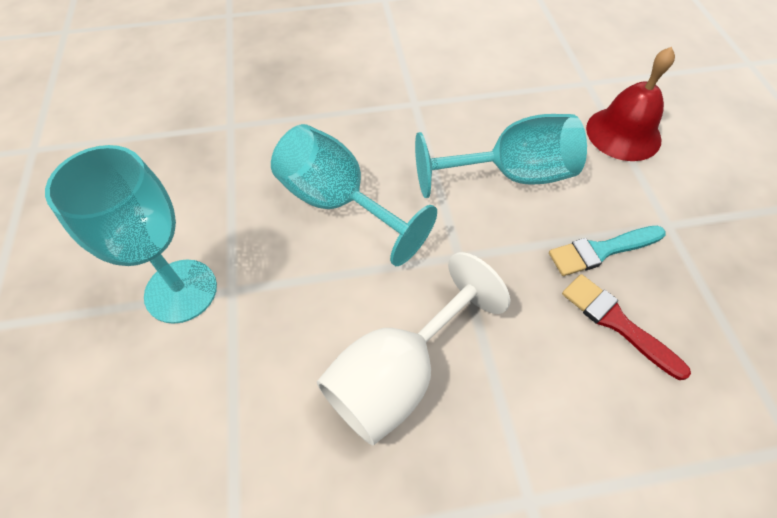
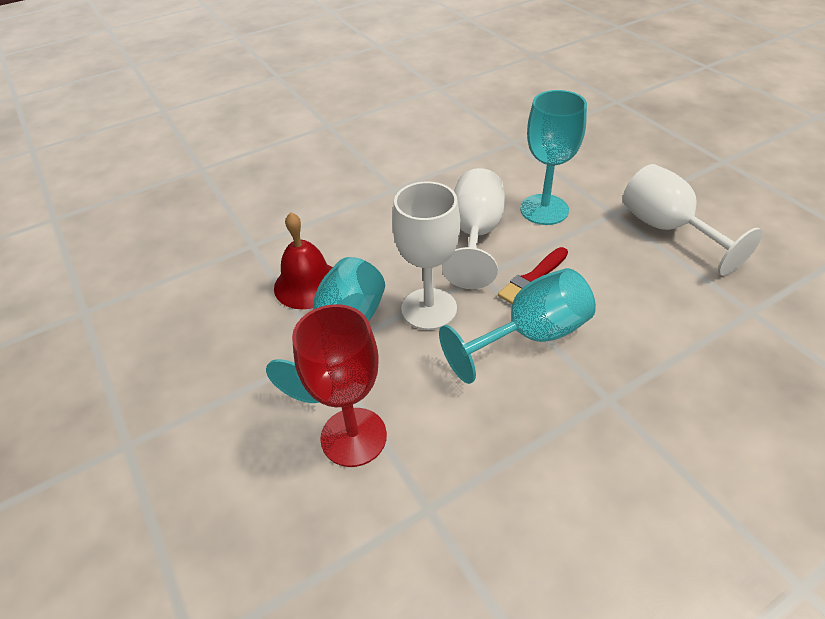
red goblet: 0 -> 1
turquoise brush: 1 -> 0
white goblet: 1 -> 3

